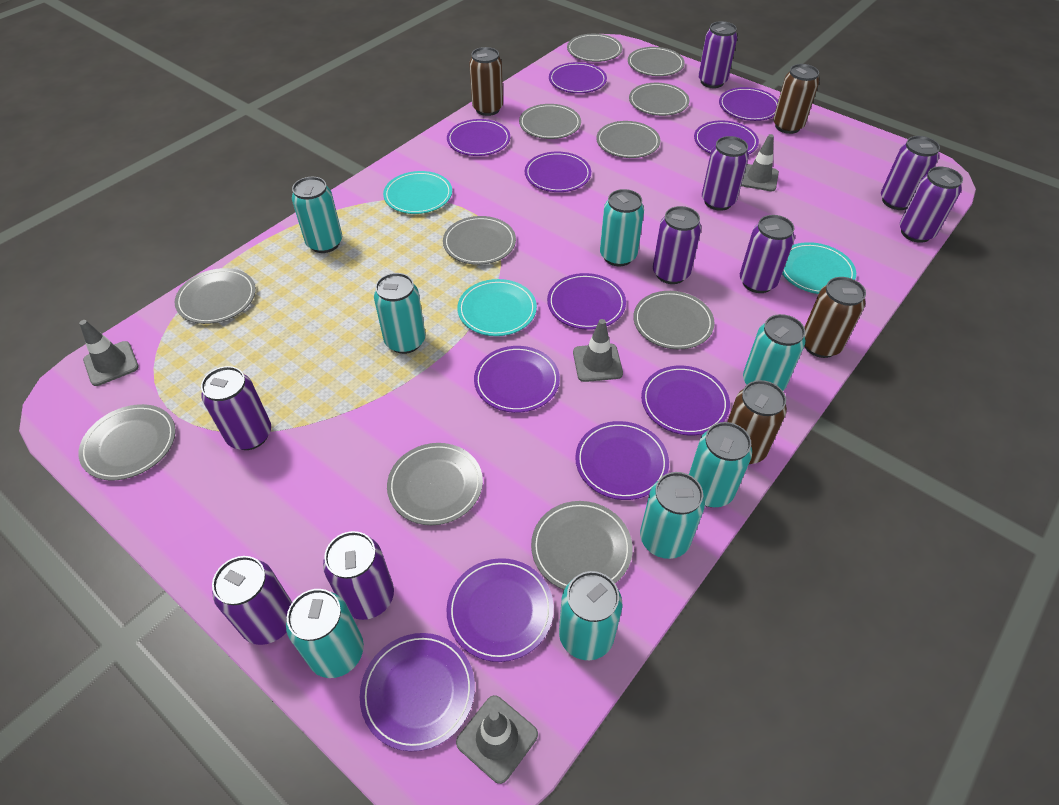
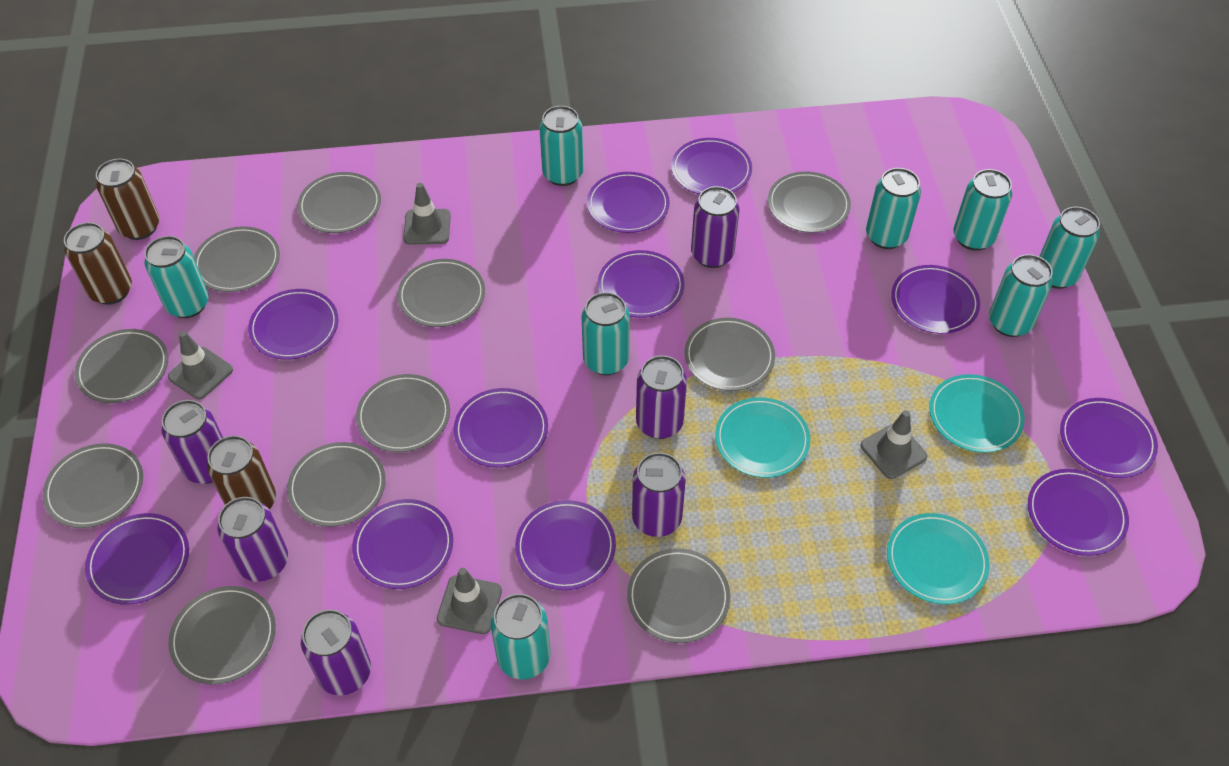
brown can: 4 -> 3
purple can: 9 -> 6

